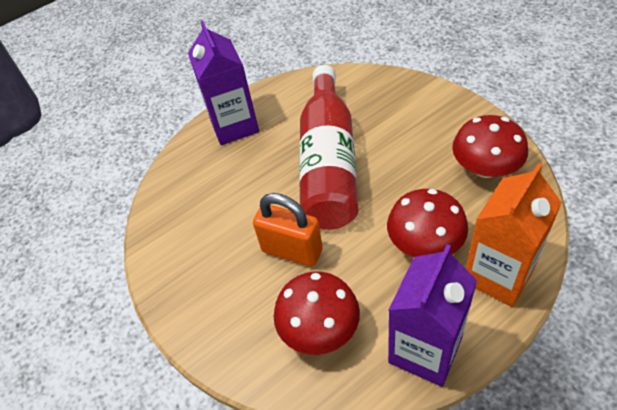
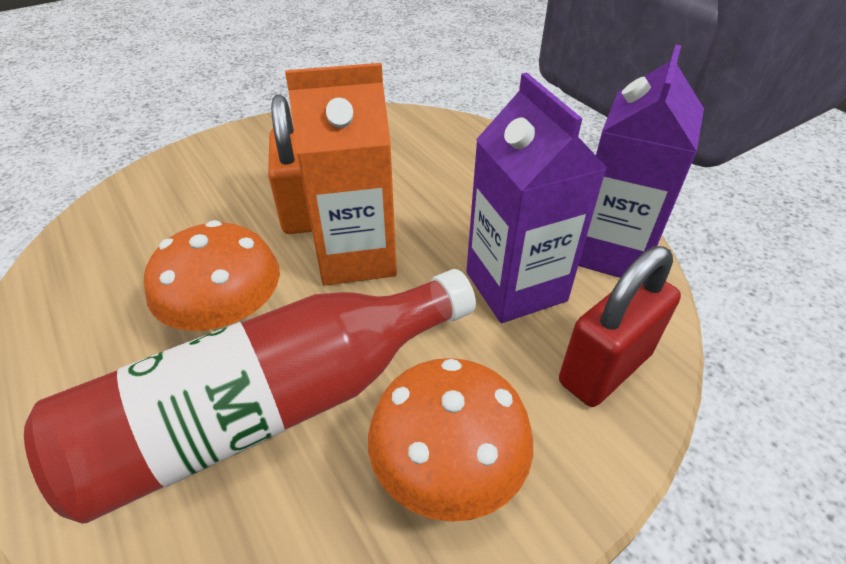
orange mushroom: 0 -> 2
red mushroom: 3 -> 0
red padlock: 0 -> 1

